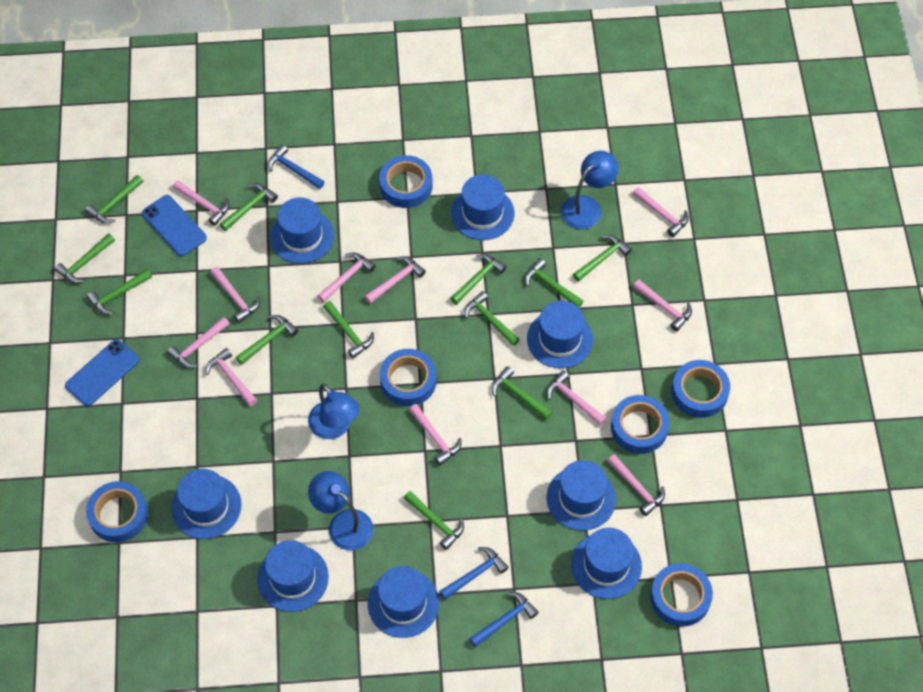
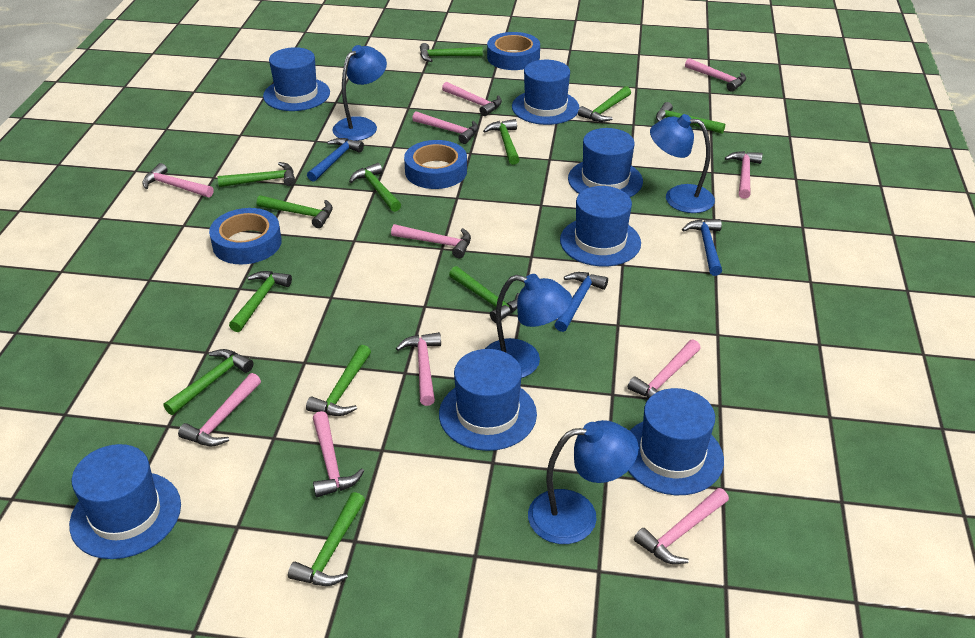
blue hat: 8 -> 7
blue lamp: 3 -> 4
blue phone: 2 -> 0
blue tape: 6 -> 3

